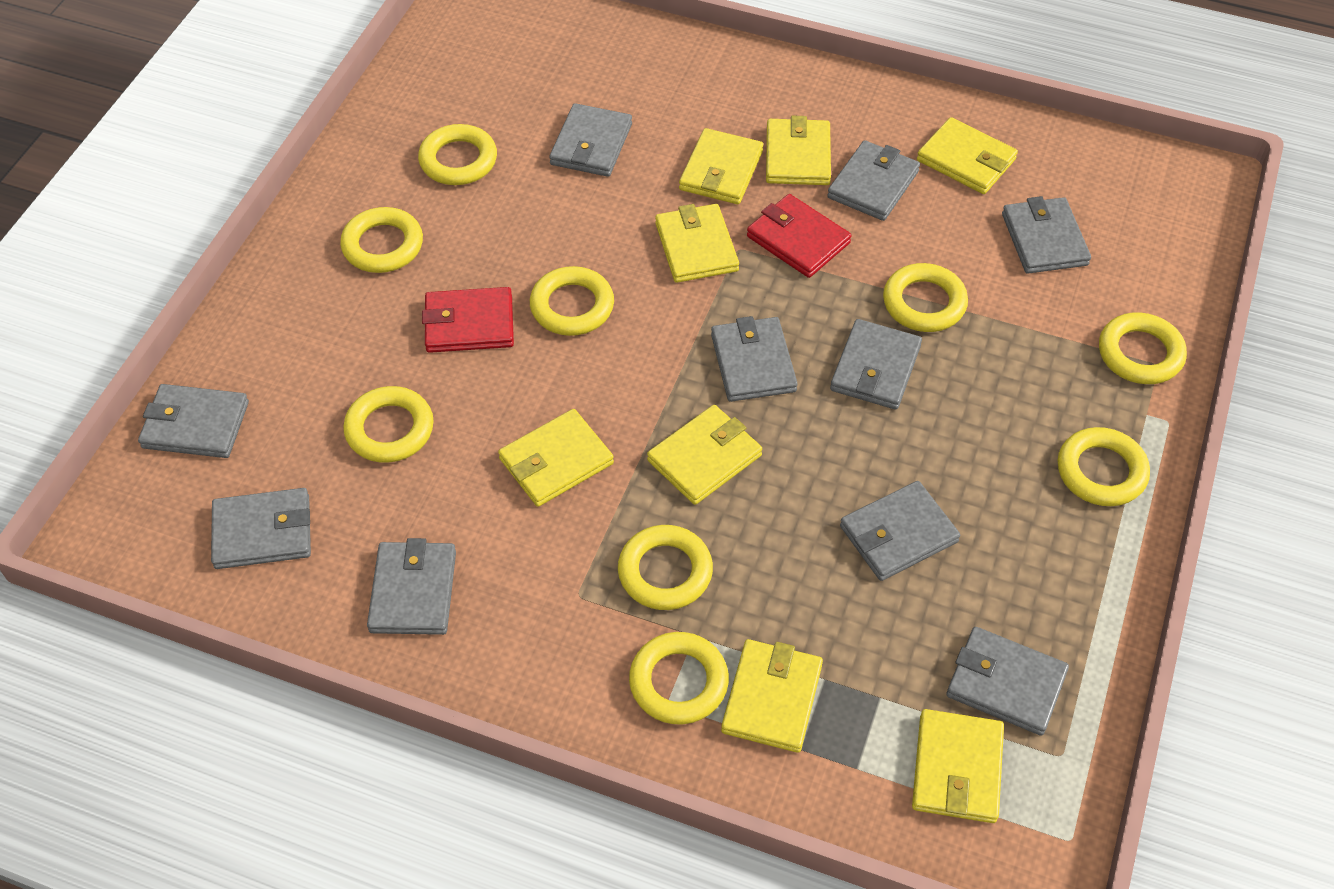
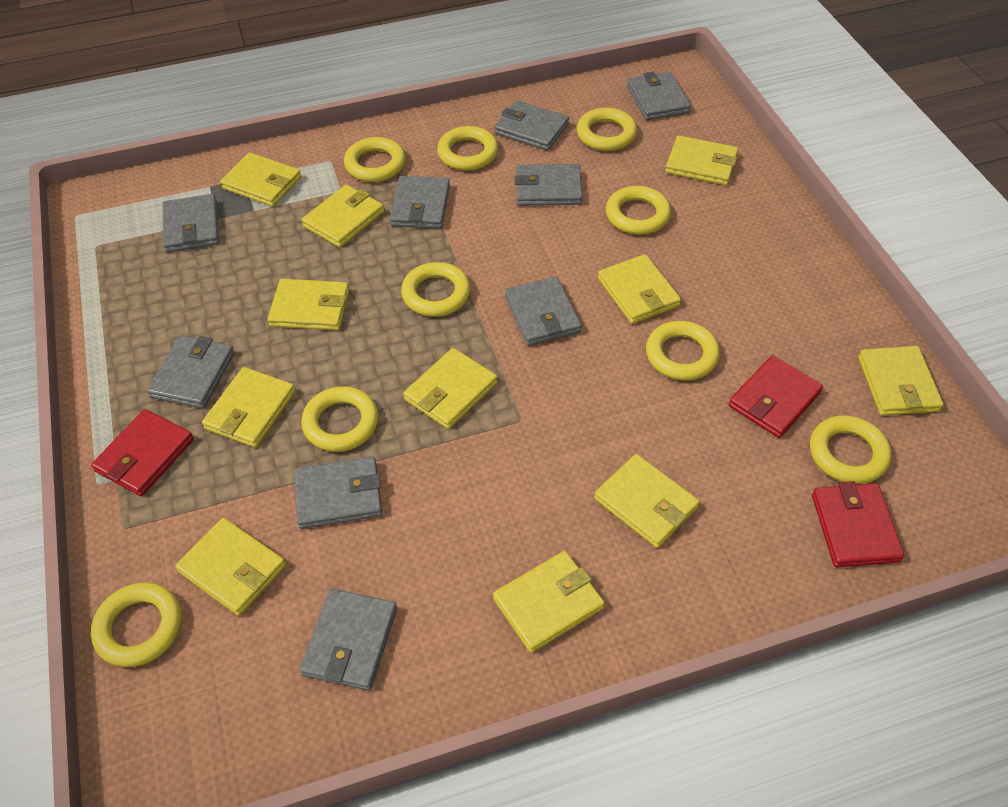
grey wallet: 10 -> 9
red wallet: 2 -> 3
yellow wallet: 8 -> 11

